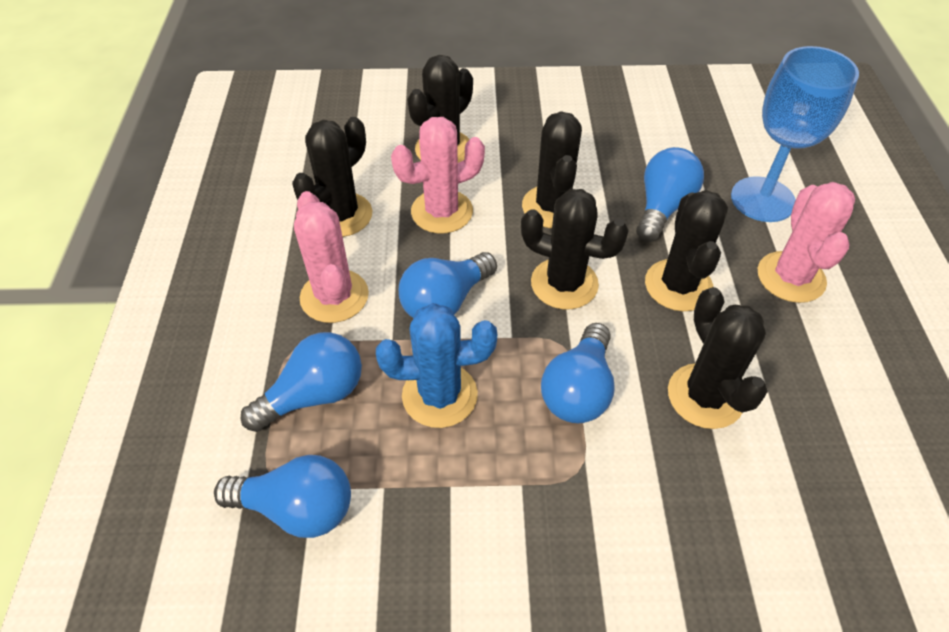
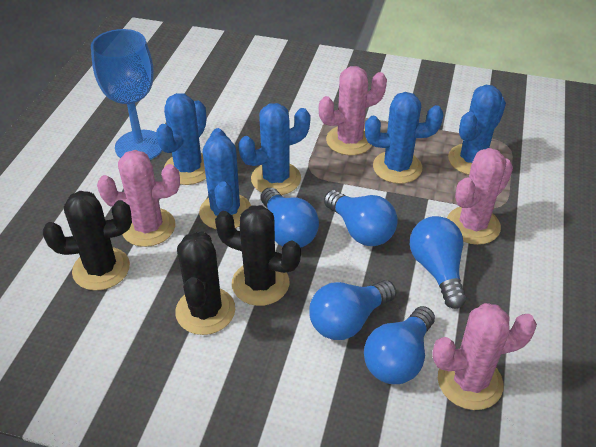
black cactus: 6 -> 3
blue cactus: 1 -> 5
pink cactus: 3 -> 4

